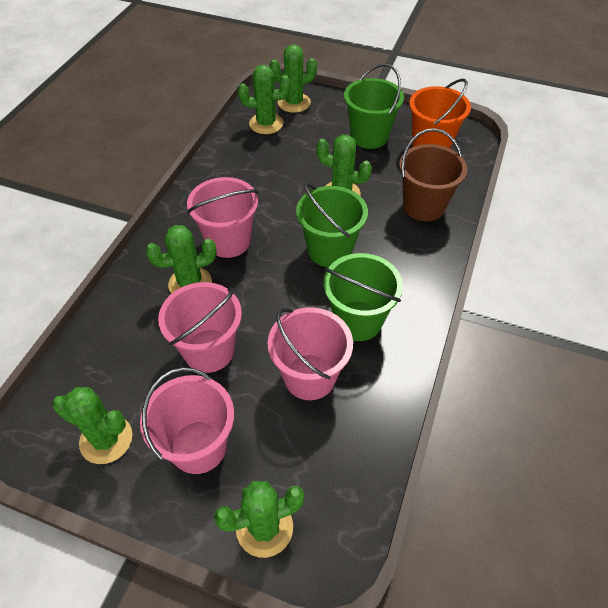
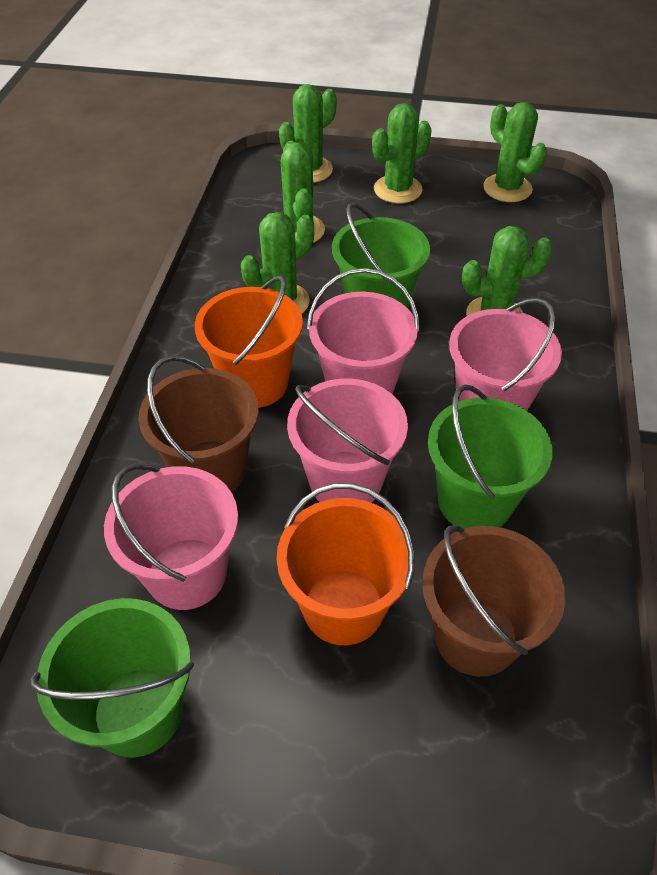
brown bucket: 1 -> 2
orange bucket: 1 -> 2

